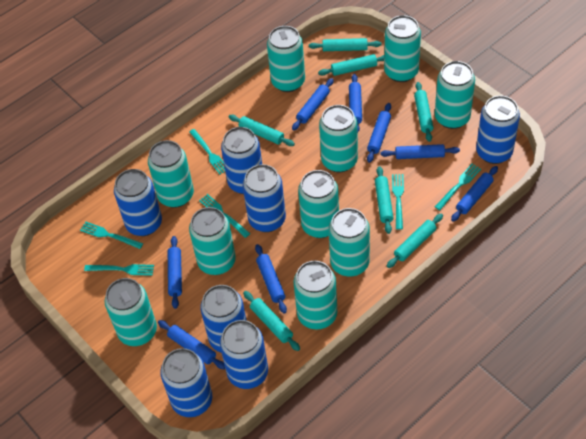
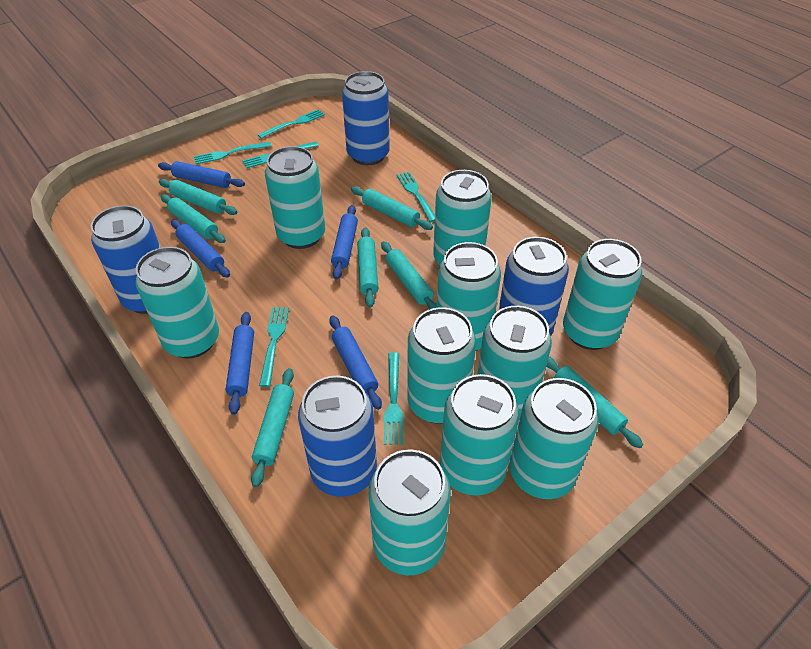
blue can: 7 -> 4
blue rolling pin: 8 -> 5

